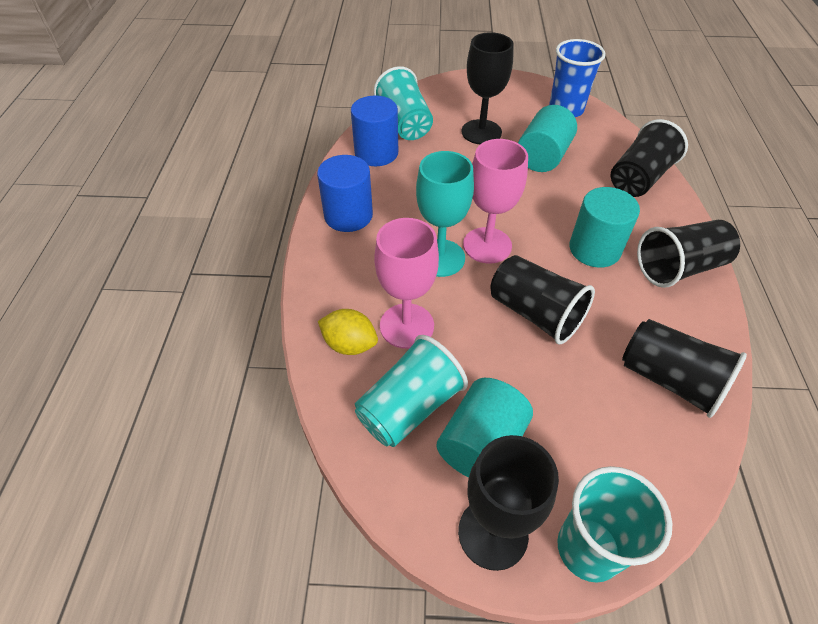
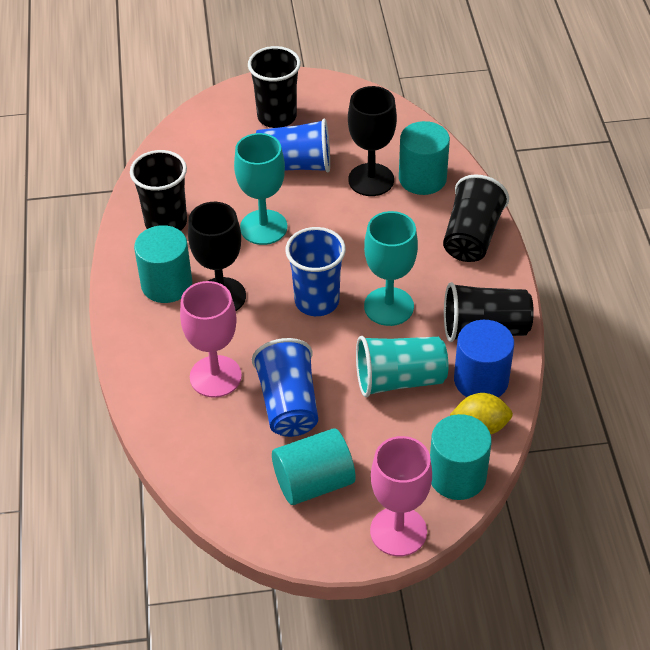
blue cup: 1 -> 3
blue cylinder: 2 -> 1
turquoise cup: 3 -> 1
turquoise cylinder: 3 -> 4
turquoise goblet: 1 -> 2

